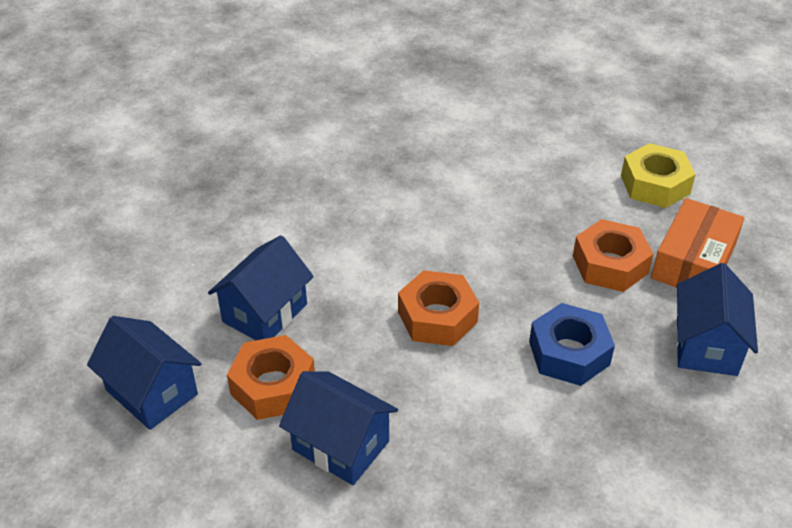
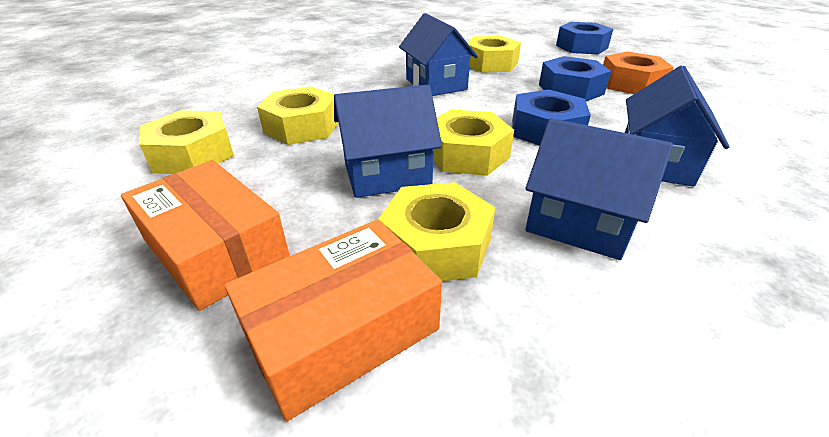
blue nut: 1 -> 3
orange box: 1 -> 2
orange nut: 3 -> 1
yellow nut: 1 -> 5

